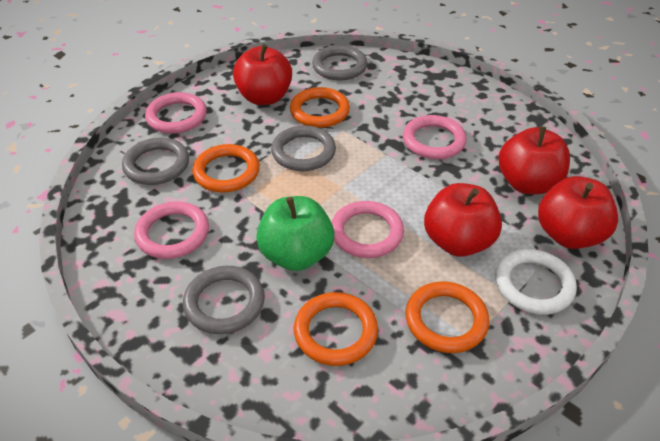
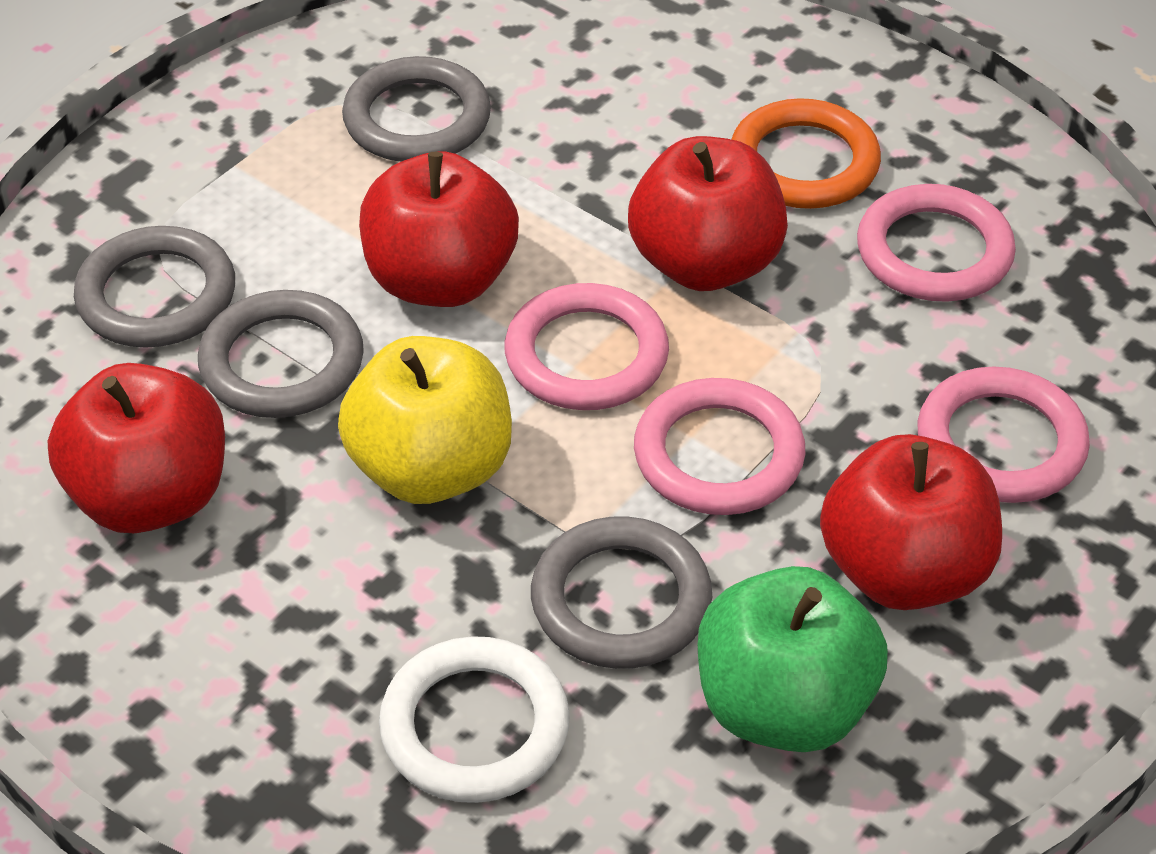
orange ring: 4 -> 1
yellow apple: 0 -> 1

